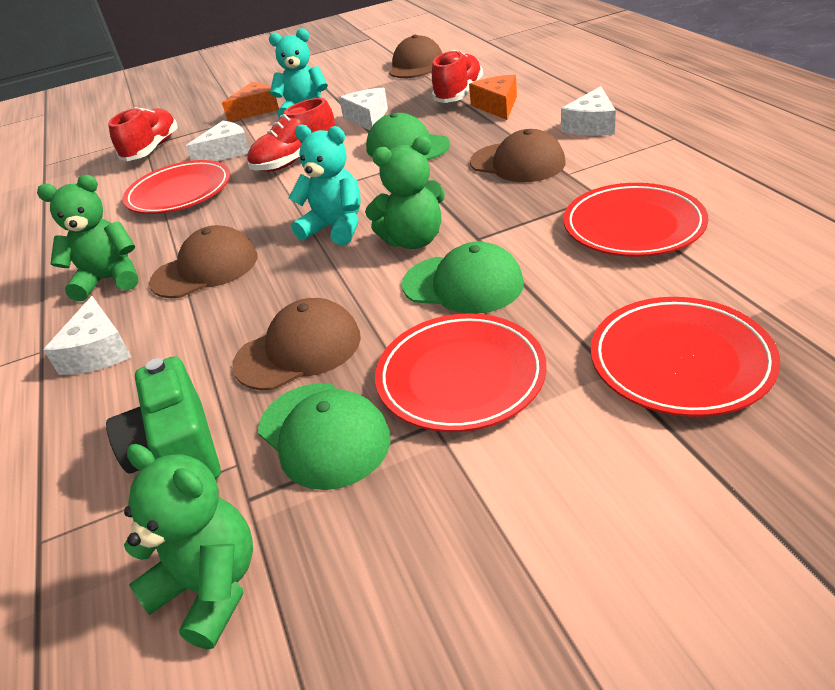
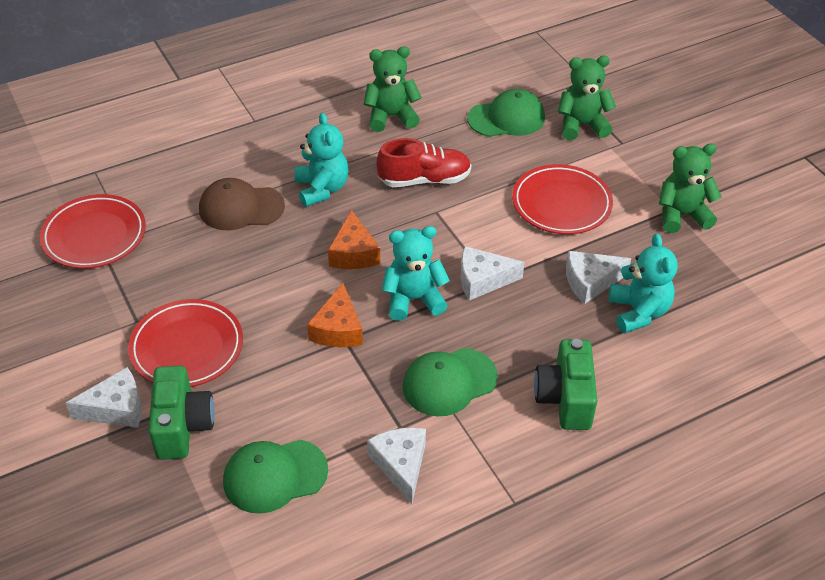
brown cap: 4 -> 1
green camera: 1 -> 2
red plate: 4 -> 3
red shoe: 3 -> 1
turquoise teddy bear: 2 -> 3

